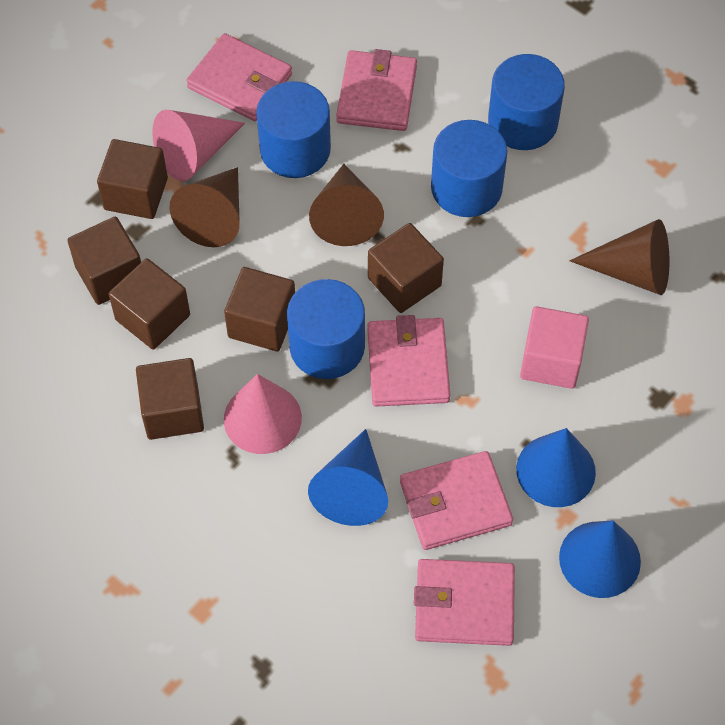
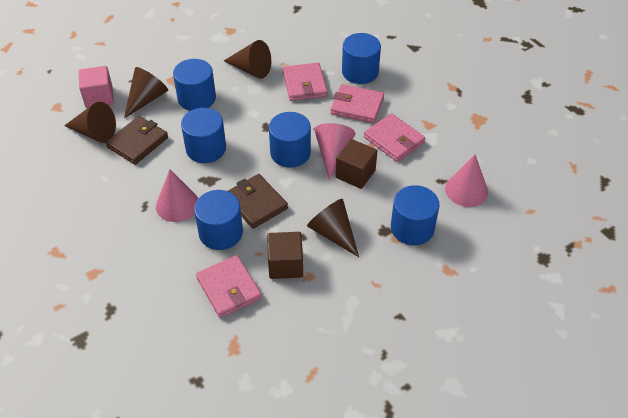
blue cone: 3 -> 0
blue cylinder: 4 -> 6
brown cone: 3 -> 4
brown cube: 6 -> 2
brown wallet: 0 -> 2
pink cone: 2 -> 3
pink wallet: 5 -> 4

